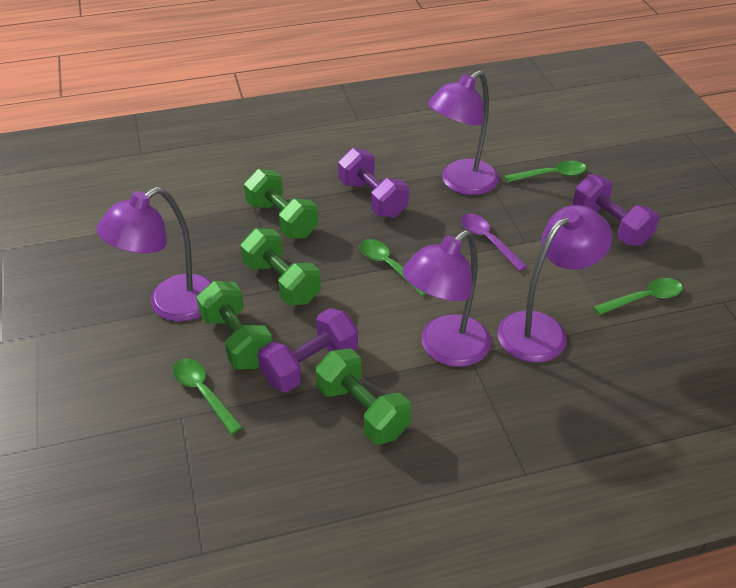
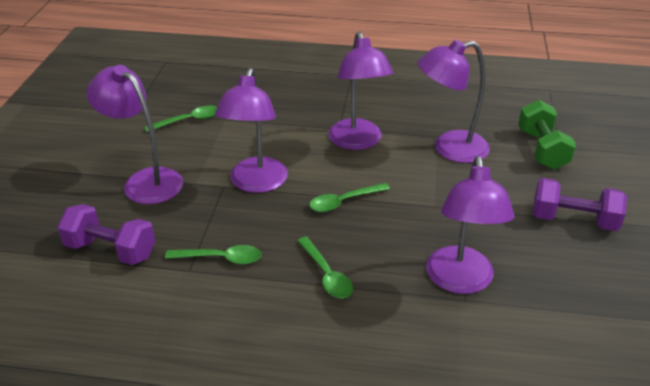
green dumbbell: 4 -> 1
purple dumbbell: 3 -> 2
purple lamp: 4 -> 5
purple spoon: 1 -> 0

